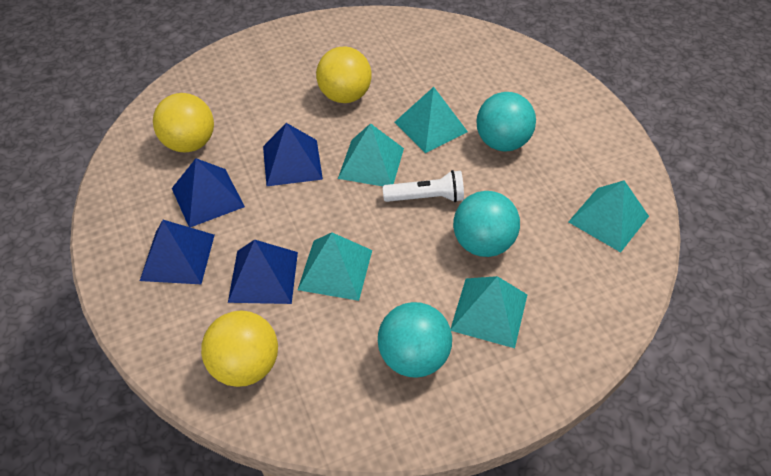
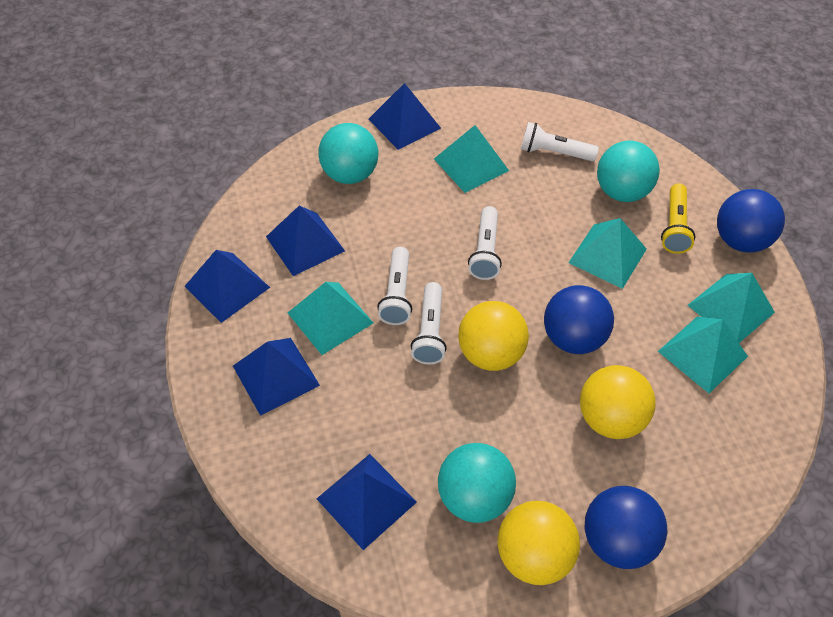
blue ball: 0 -> 3
blue pyramid: 4 -> 5
white flashlight: 1 -> 4
yellow flashlight: 0 -> 1

